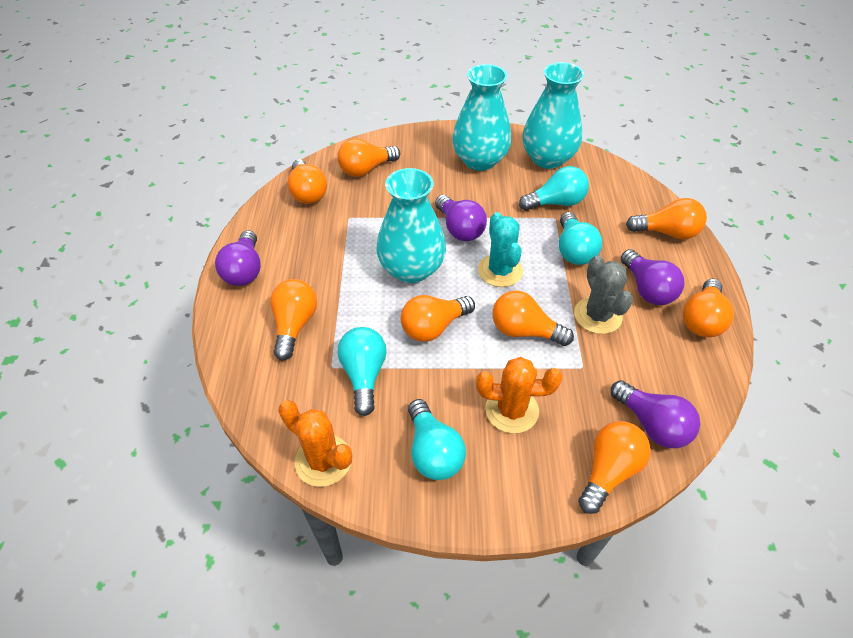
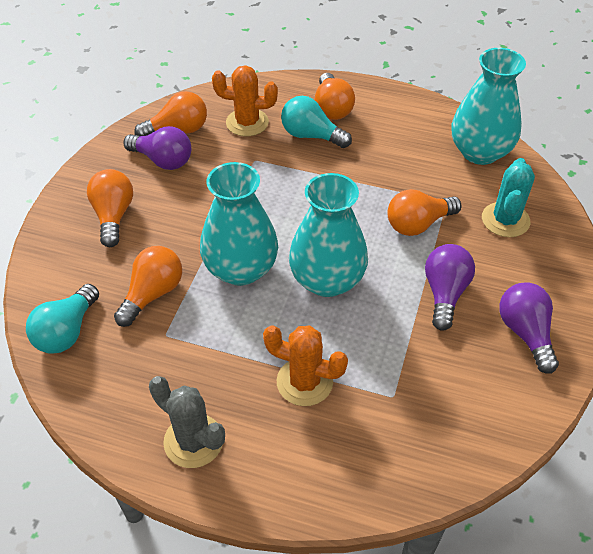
orange light bulb: 8 -> 5
purple light bulb: 4 -> 3
turquoise light bulb: 4 -> 2

